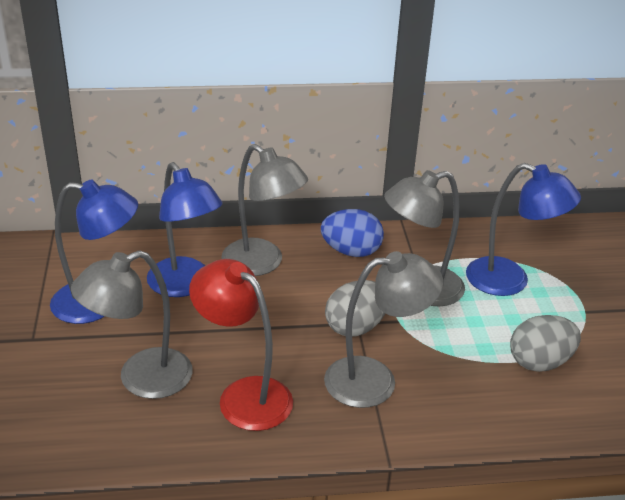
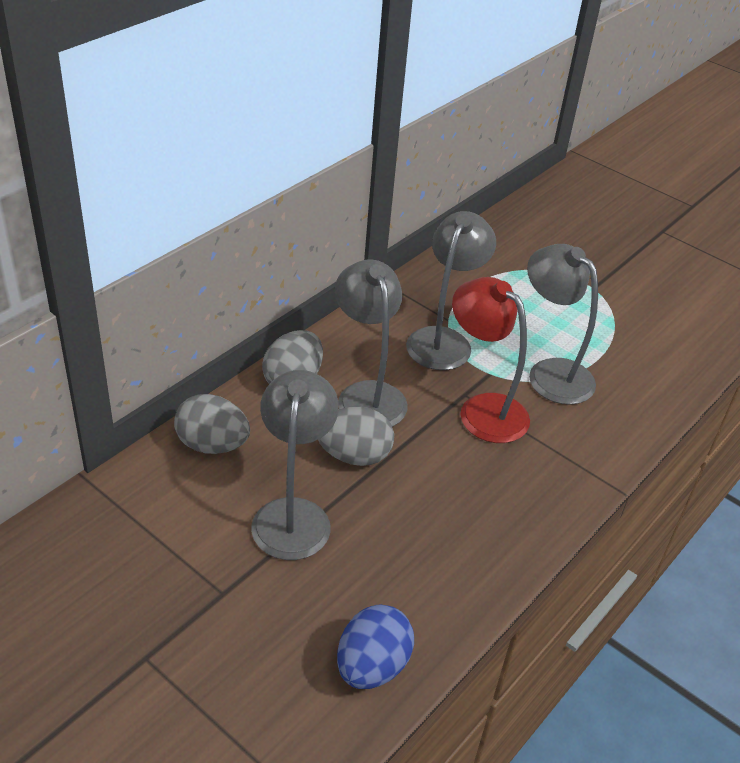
blue lamp: 3 -> 0
grey egg: 2 -> 3

